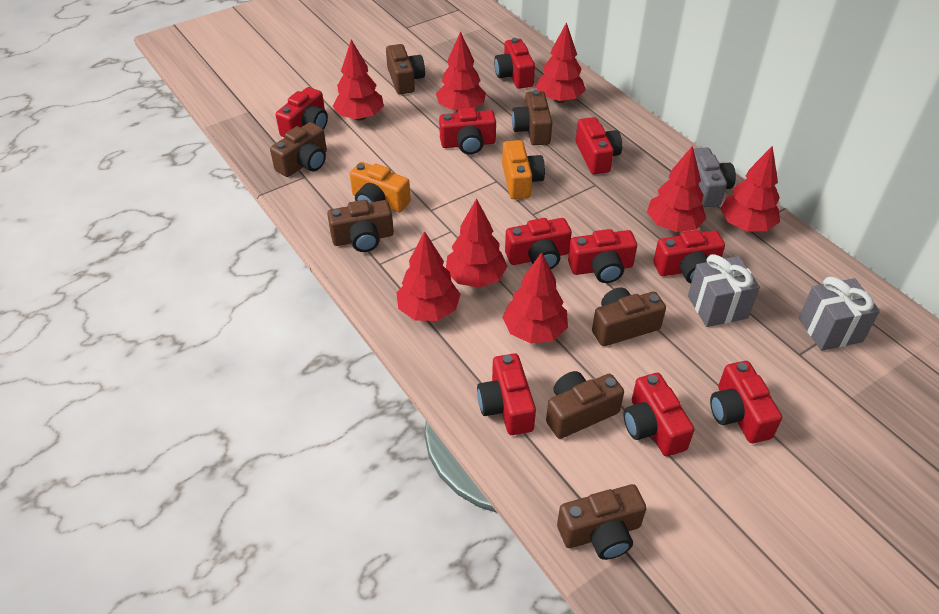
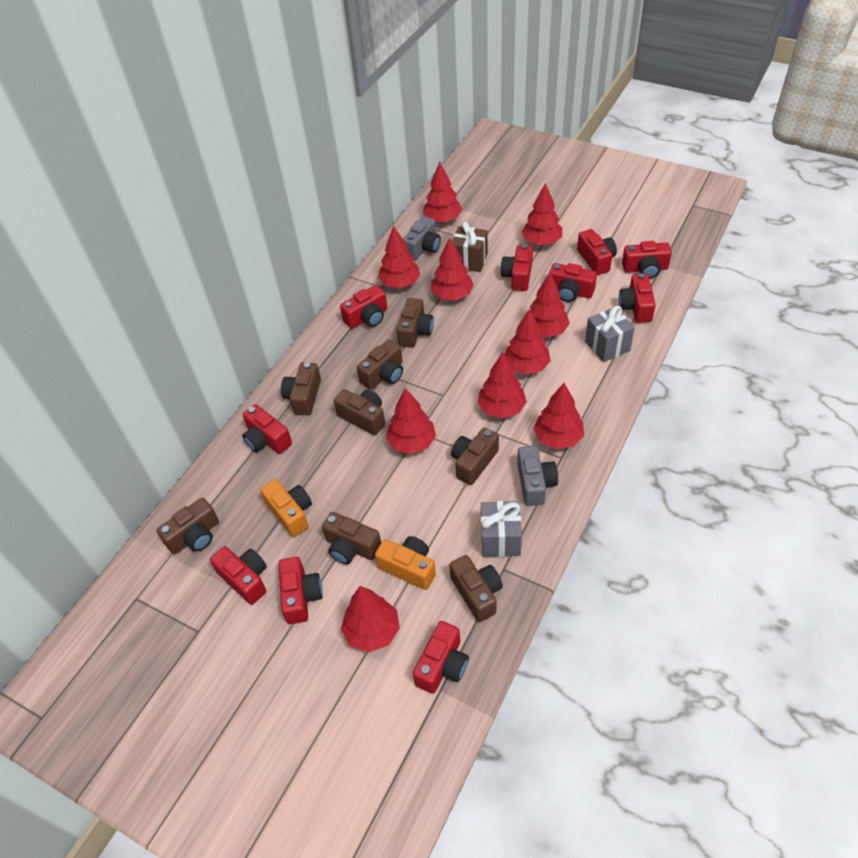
brown camera: 7 -> 8
brown gift: 0 -> 1
grey camera: 1 -> 2
red tree: 8 -> 10

